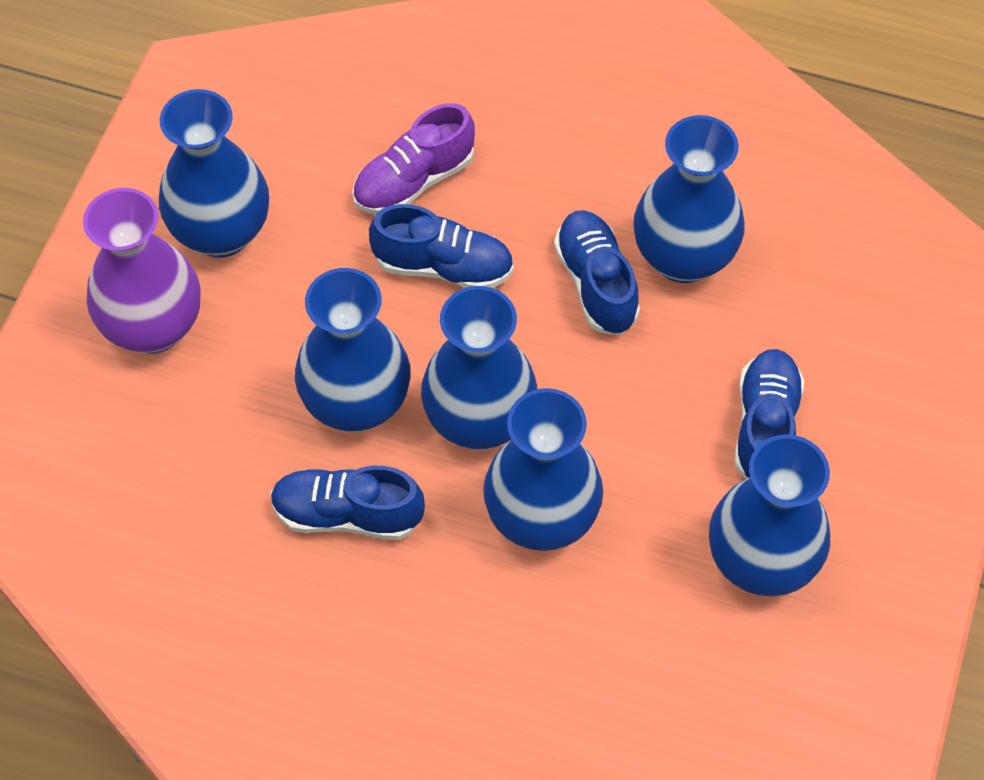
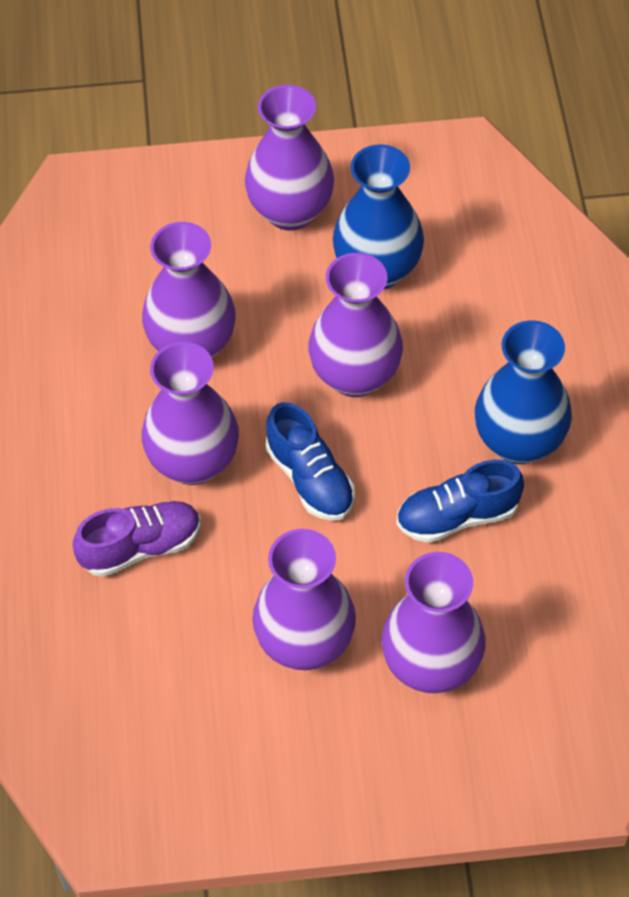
blue shoe: 4 -> 2
blue vase: 6 -> 2
purple vase: 1 -> 6

